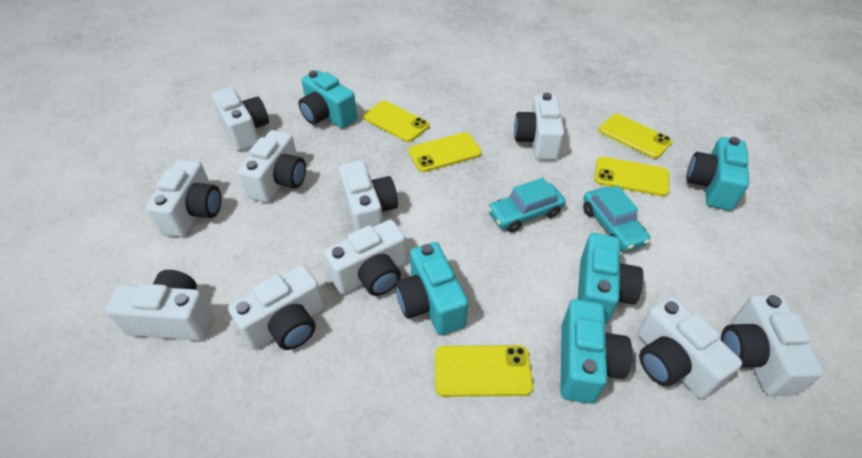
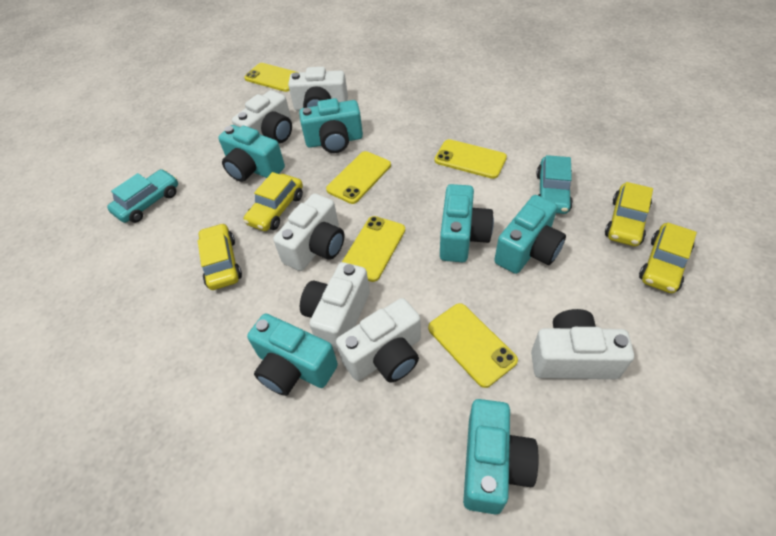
turquoise camera: 5 -> 6
white camera: 10 -> 6
yellow car: 0 -> 4

